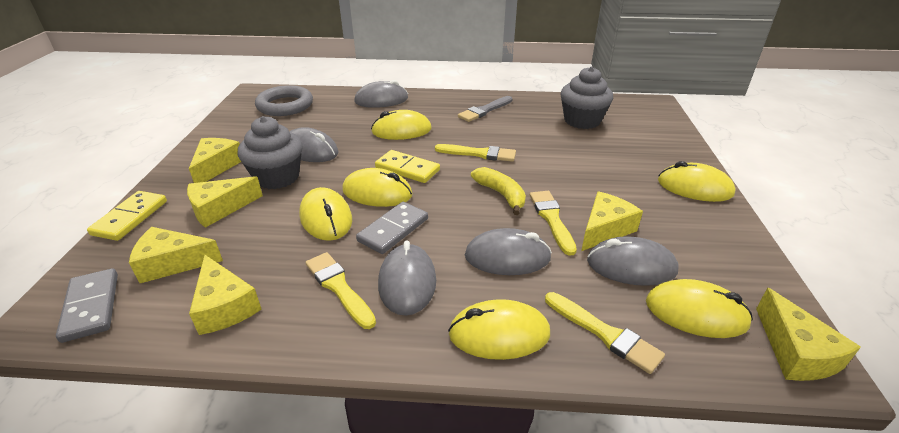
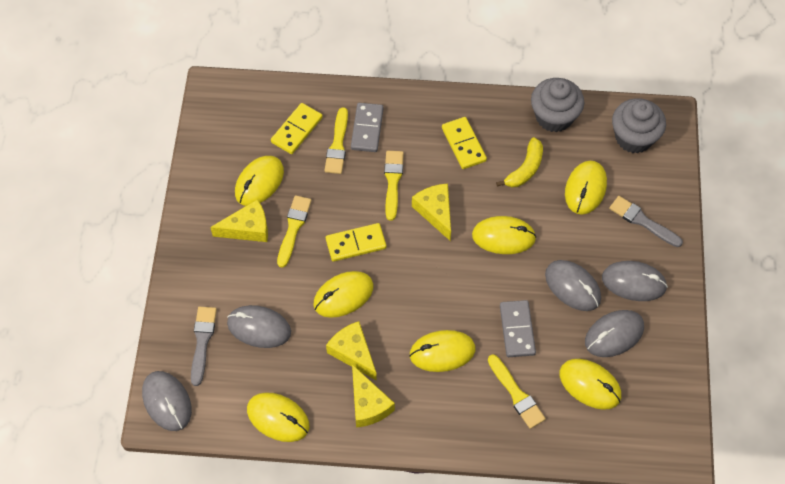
grey brush: 1 -> 2
grey ring: 1 -> 0
yellow cheese: 6 -> 4
yellow domino: 2 -> 3
yellow mouse: 6 -> 7

